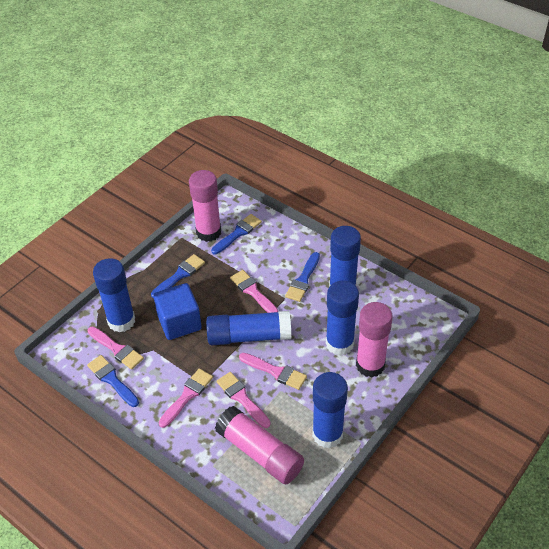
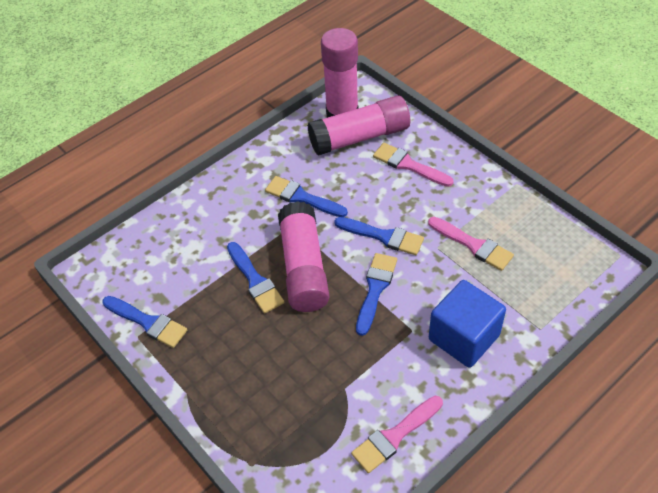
blue brush: 4 -> 5
blue glue stick: 5 -> 0
pink brush: 5 -> 3

